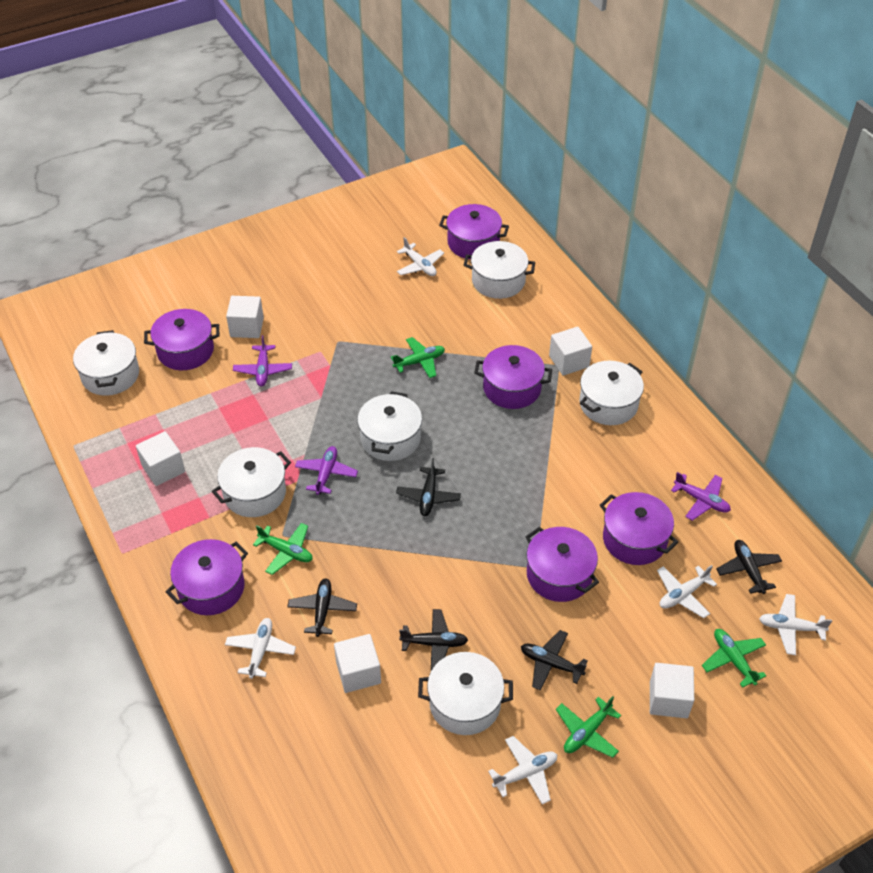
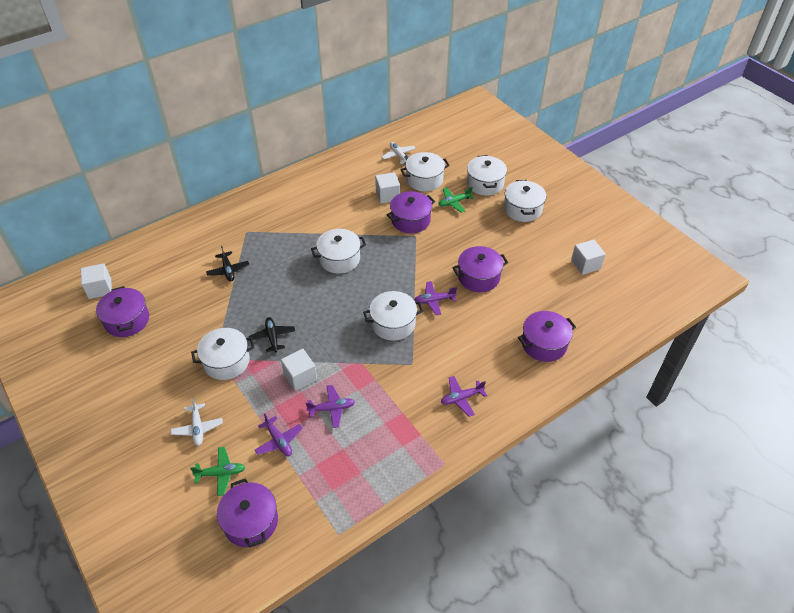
black plane: 5 -> 2
green plane: 4 -> 2
purple plane: 3 -> 4
purple pot: 6 -> 5
white cube: 5 -> 4
white plane: 5 -> 2

